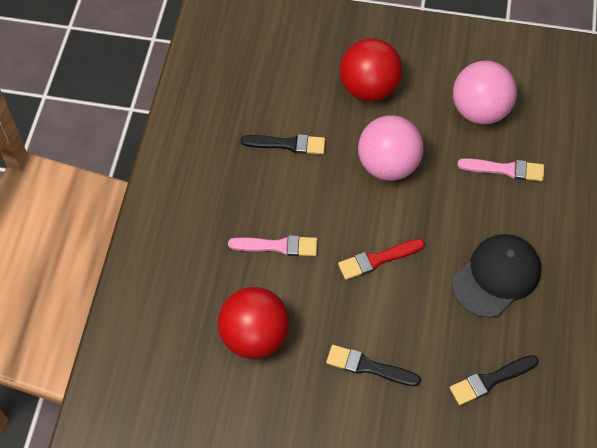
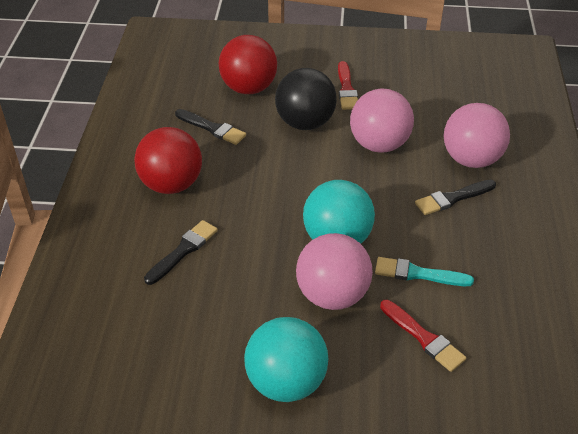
black ball: 0 -> 1
black cap: 1 -> 0
pink ball: 2 -> 3
pink brush: 2 -> 0
red brush: 1 -> 2
turquoise ball: 0 -> 2
turquoise brush: 0 -> 1

